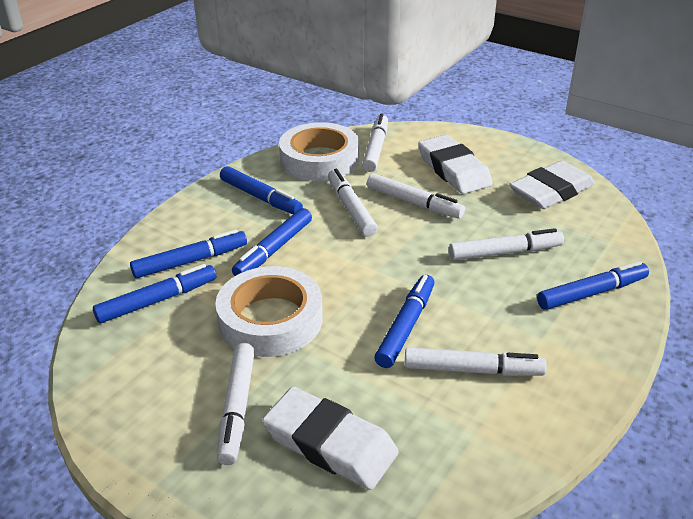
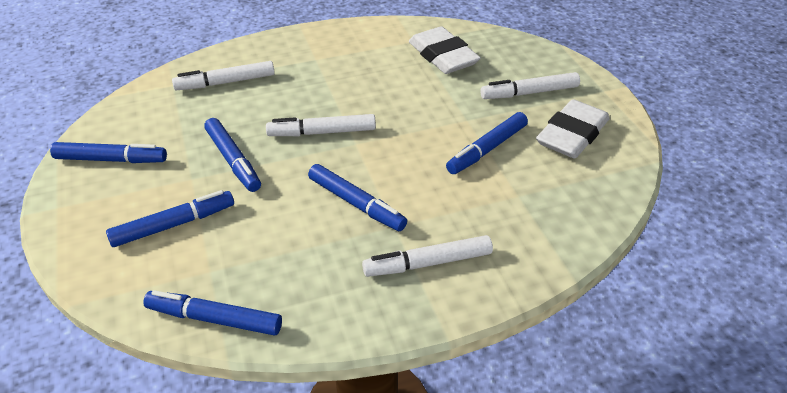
white eraser: 3 -> 2
white marker: 6 -> 4
white tape: 2 -> 0

